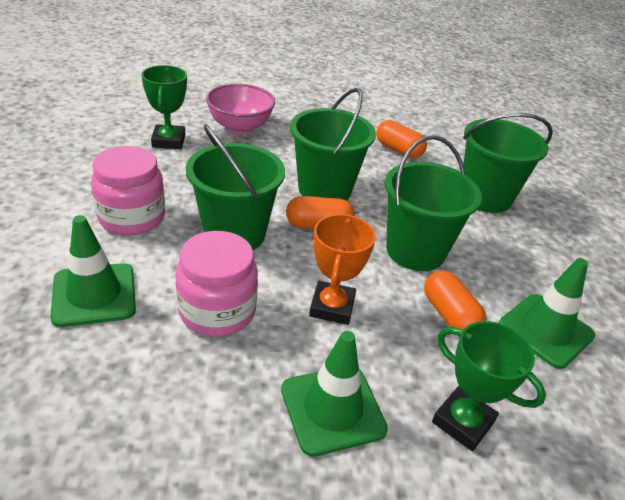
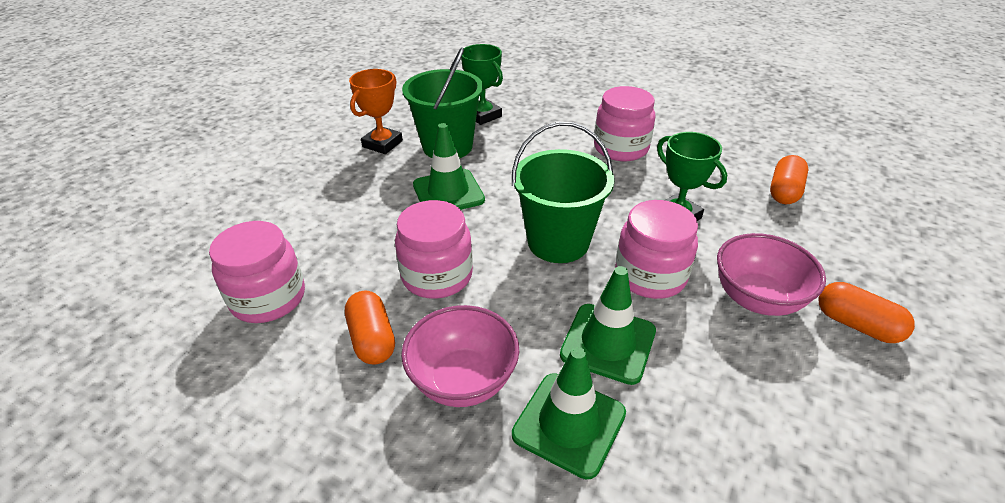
green bucket: 4 -> 2
pink bowl: 1 -> 2
pink jar: 2 -> 4

